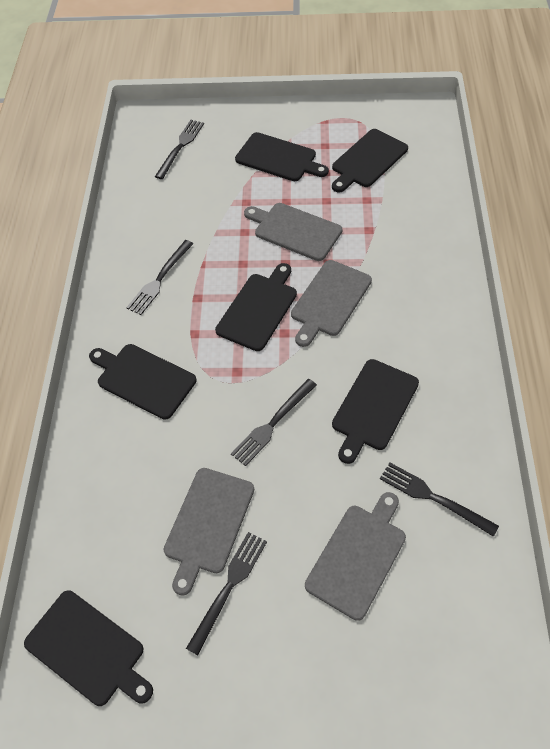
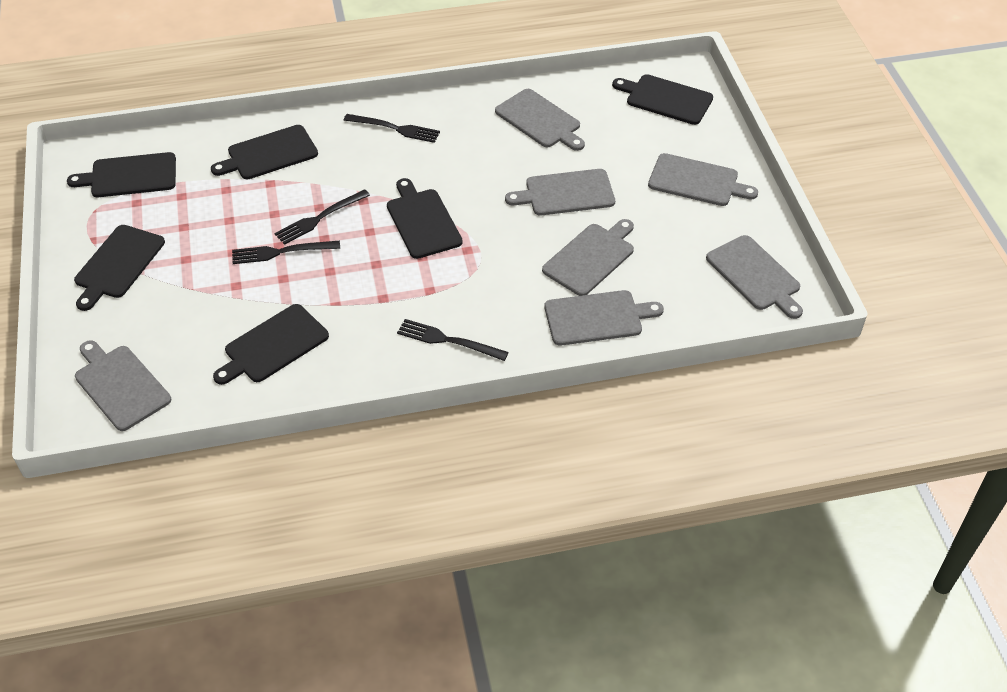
black fork: 5 -> 4
grey cutting board: 4 -> 7

